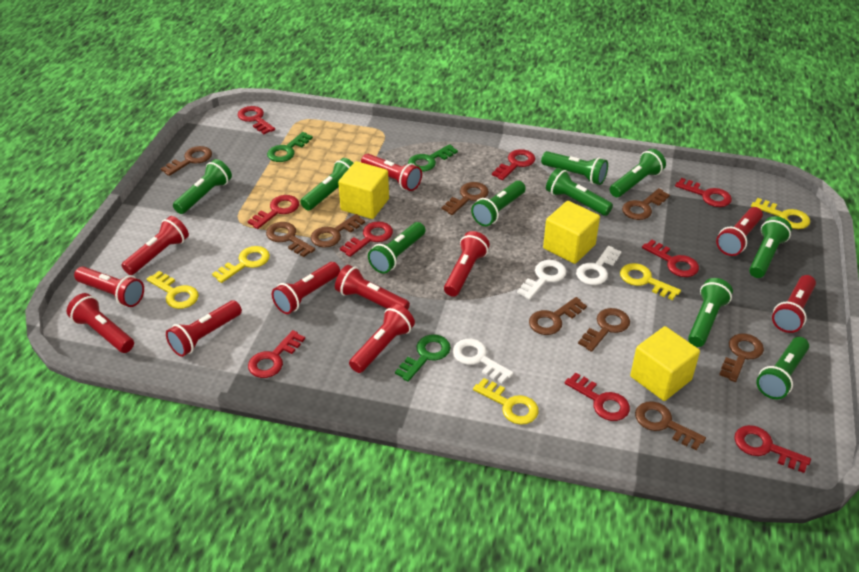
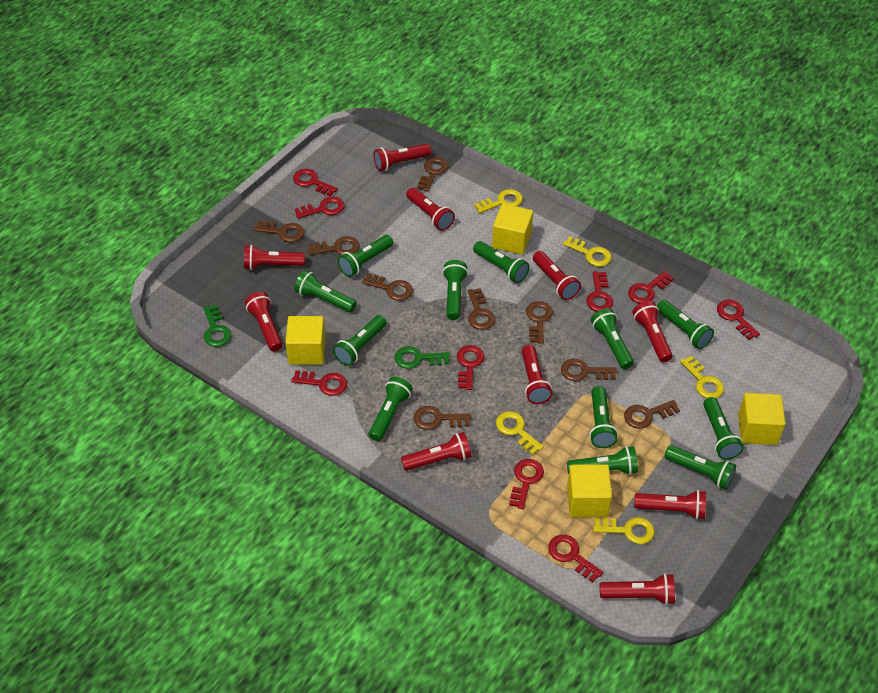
green flashlight: 10 -> 12
green key: 3 -> 2
red flashlight: 11 -> 10
white key: 3 -> 0
yellow cube: 3 -> 4

